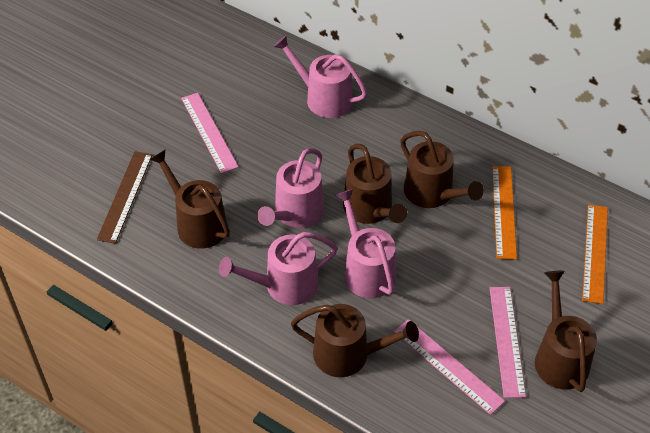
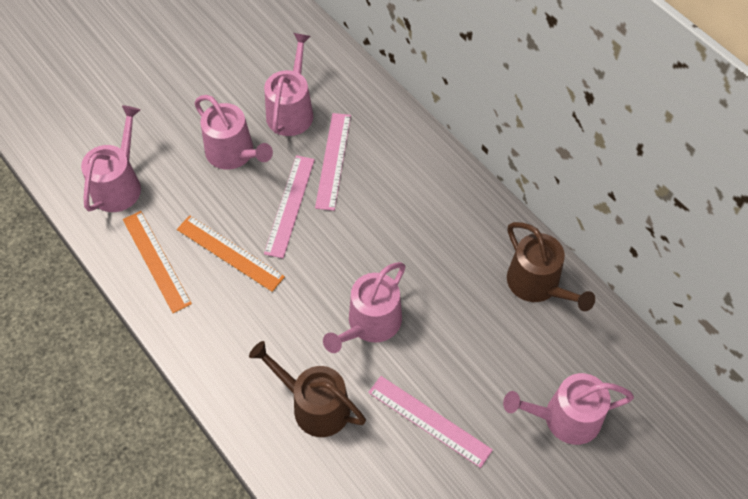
brown ruler: 1 -> 0
brown watering can: 5 -> 2
pink watering can: 4 -> 5

